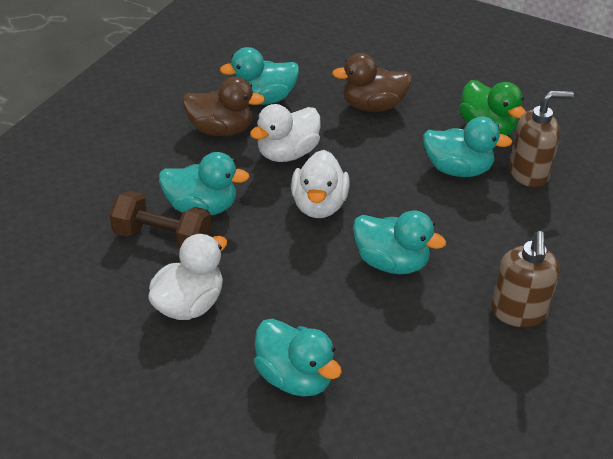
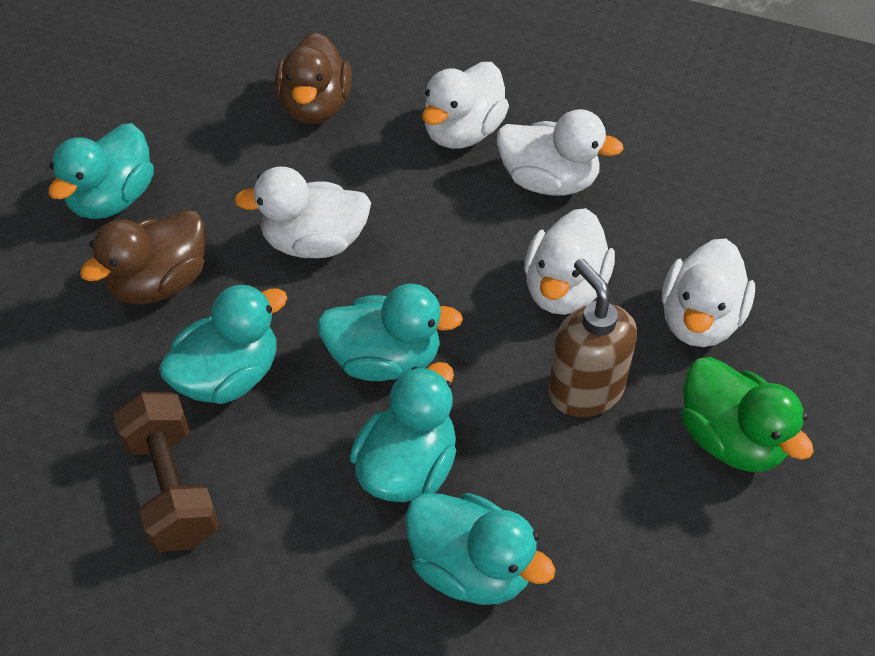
brown soap dispenser: 2 -> 1
white duck: 3 -> 5

